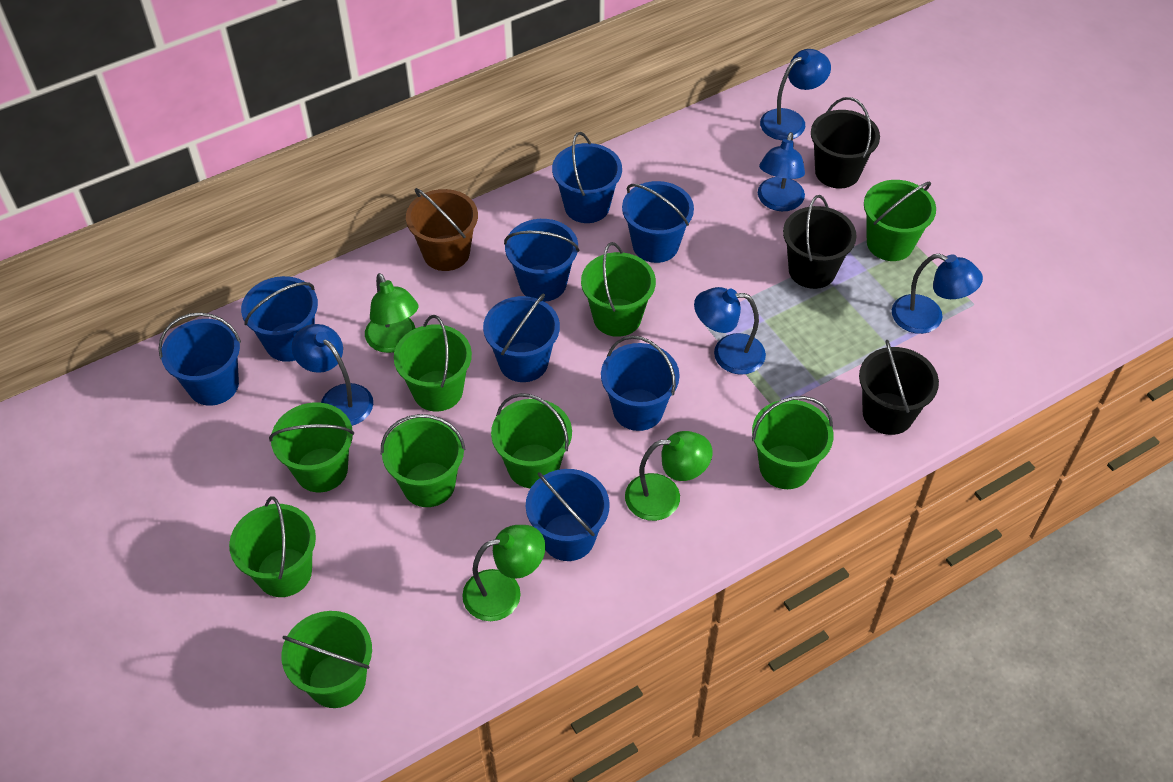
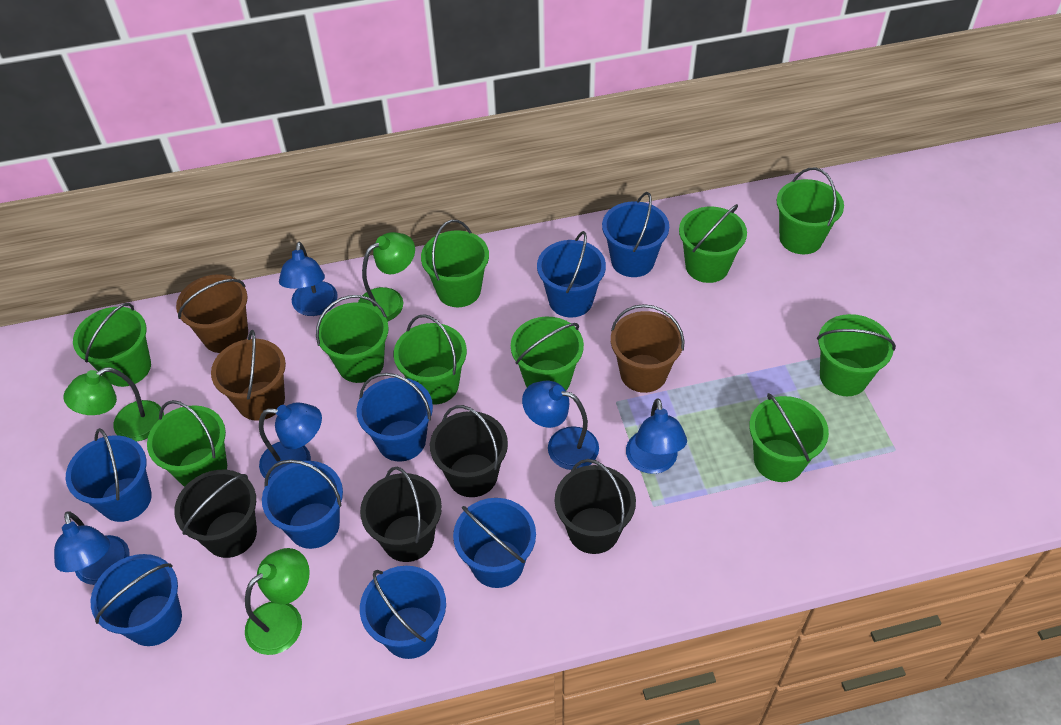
black bucket: 3 -> 4
brown bucket: 1 -> 3
green bucket: 9 -> 10

